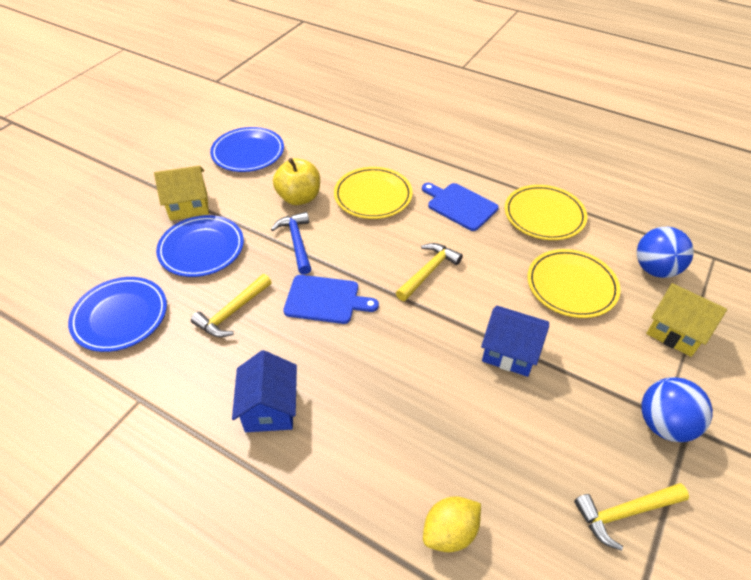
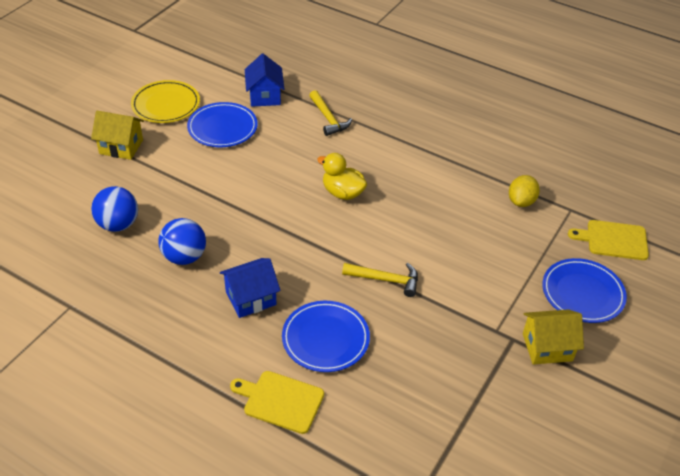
blue cutting board: 2 -> 0
blue hammer: 1 -> 0
yellow apple: 1 -> 0
yellow cutting board: 0 -> 2
yellow duck: 0 -> 1
yellow hammer: 3 -> 2
yellow plate: 3 -> 1

